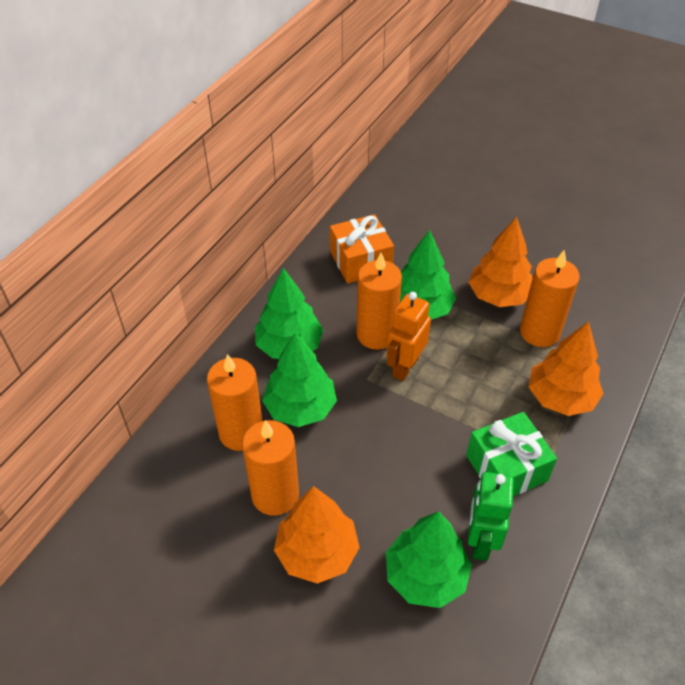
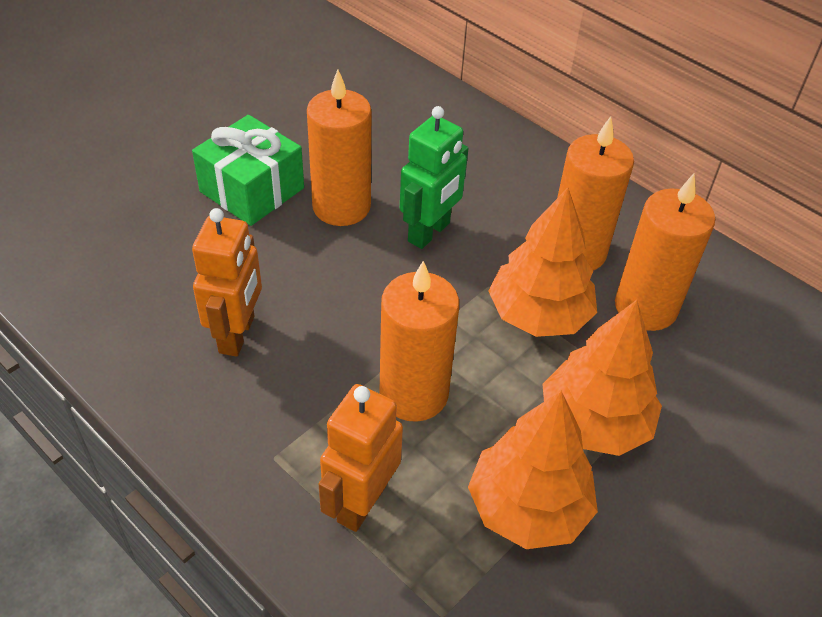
green tree: 4 -> 0
orange gift: 1 -> 0
orange robot: 1 -> 2

